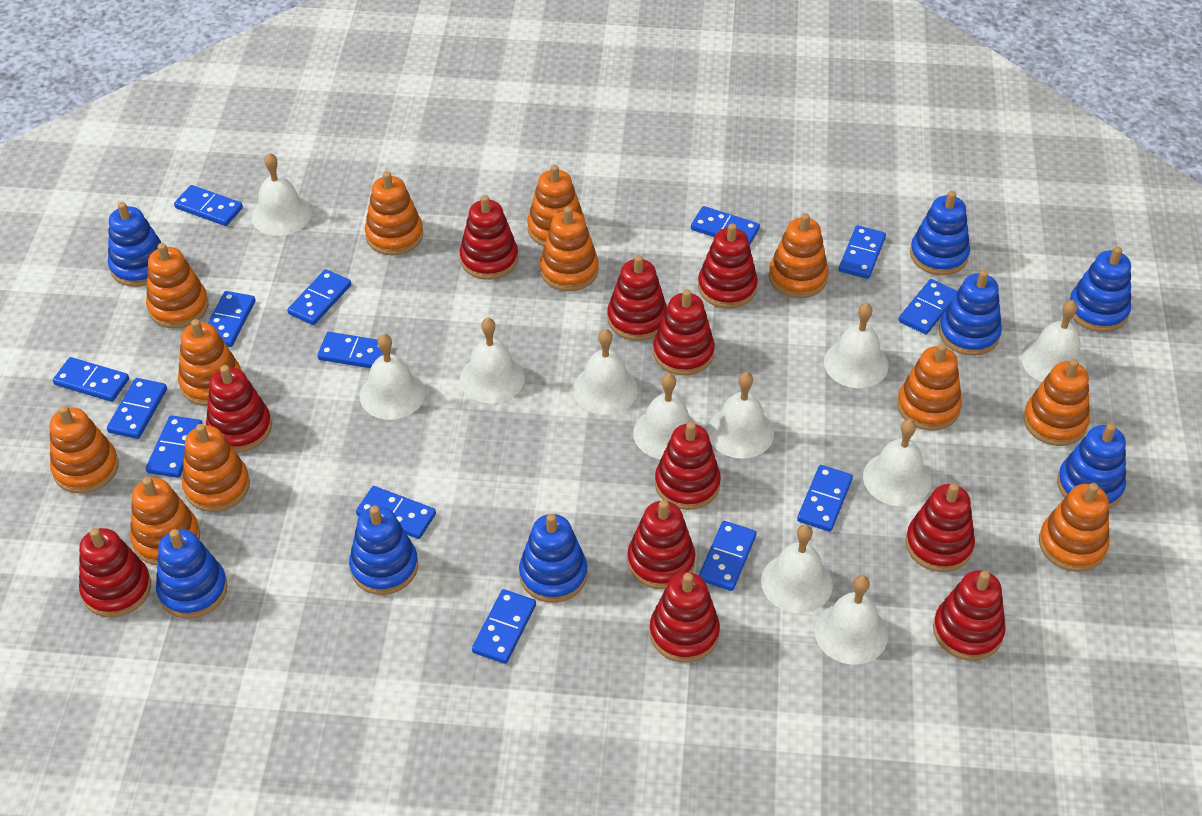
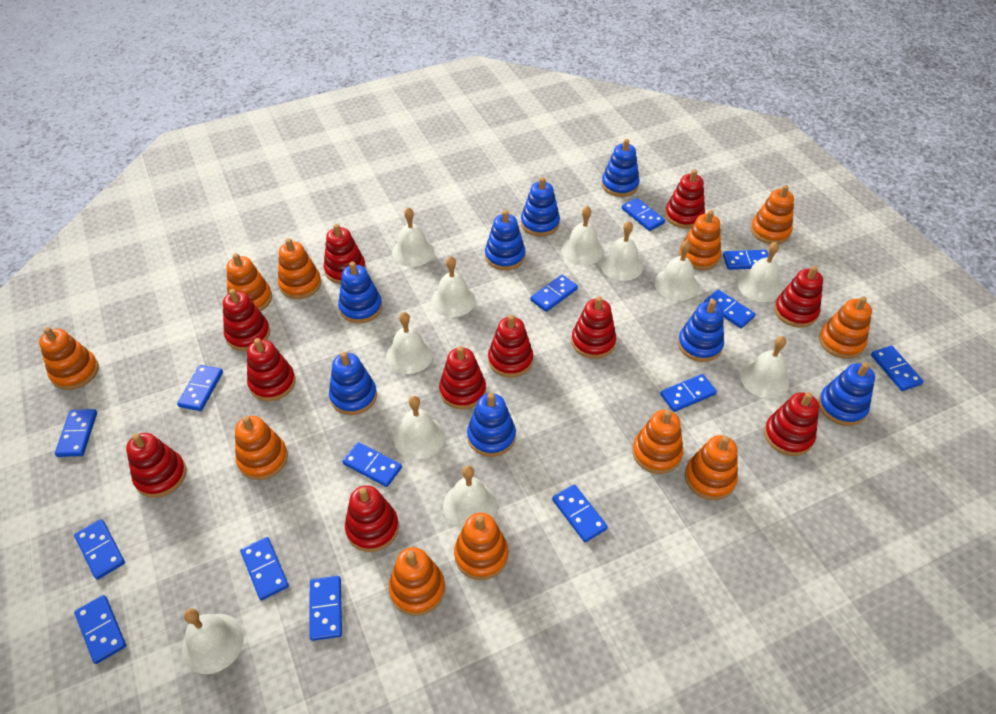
orange stacking toy: 12 -> 11

